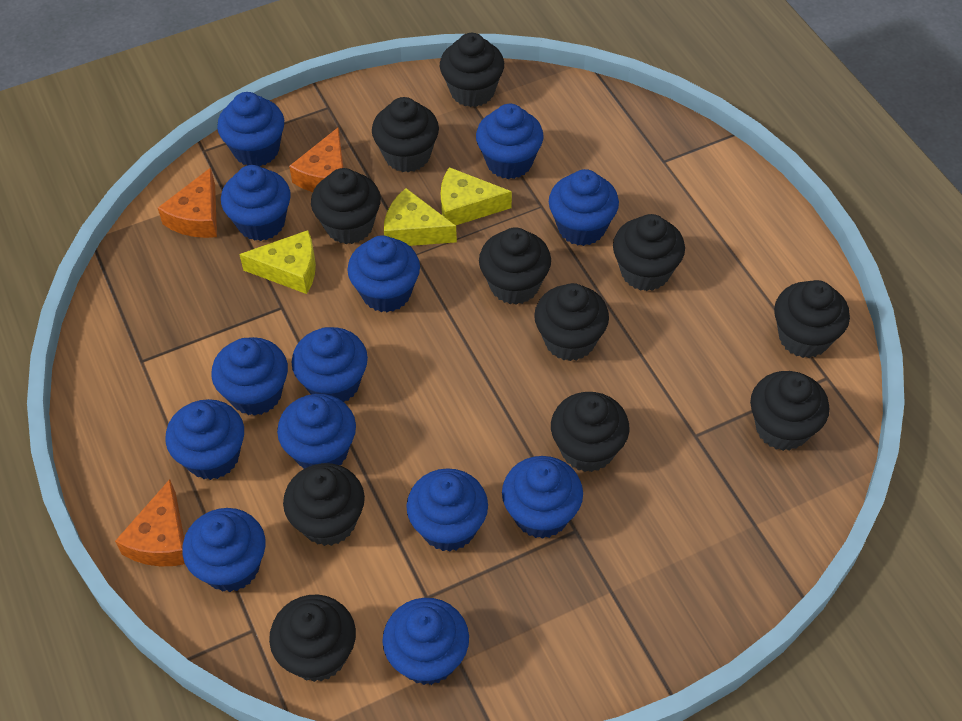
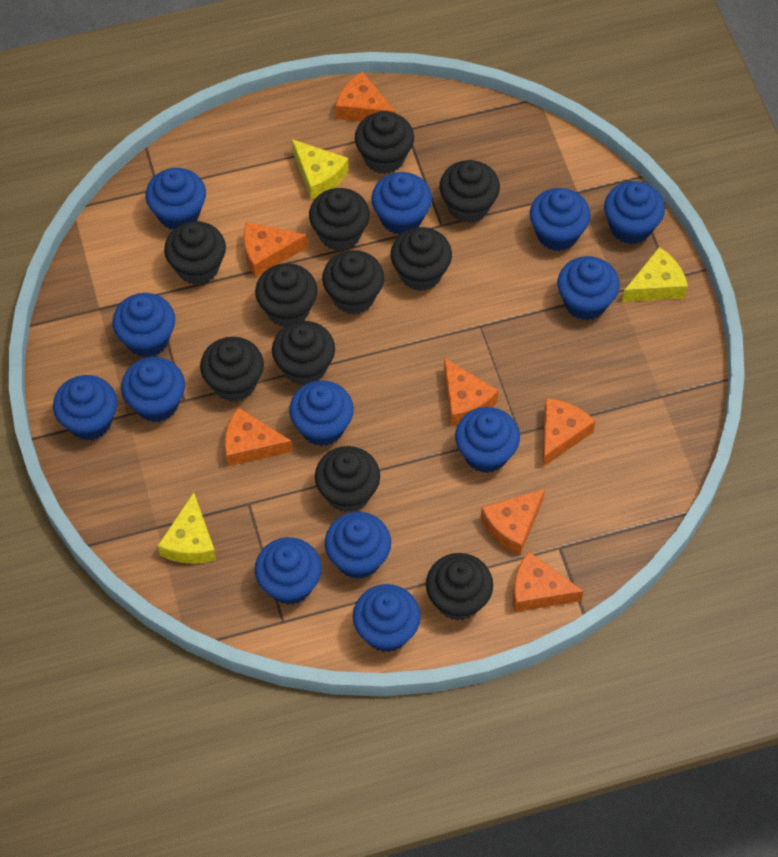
orange cheese: 3 -> 7

